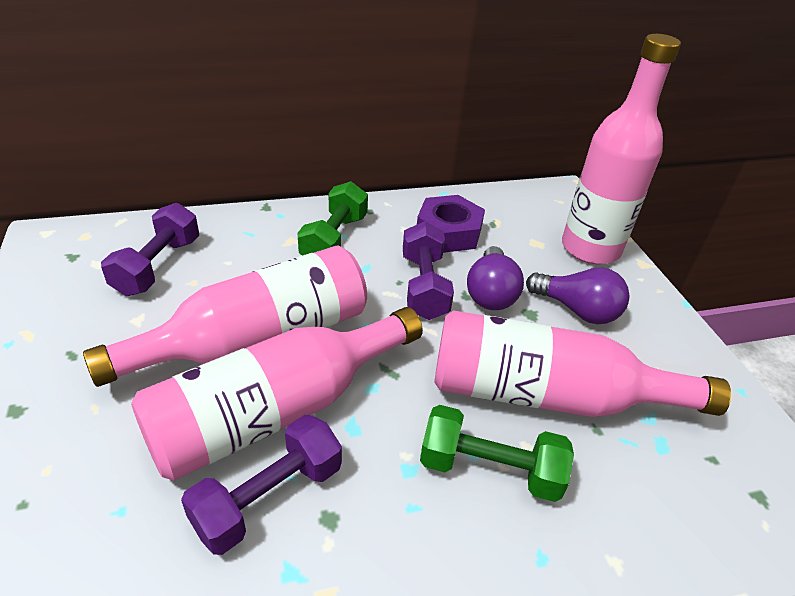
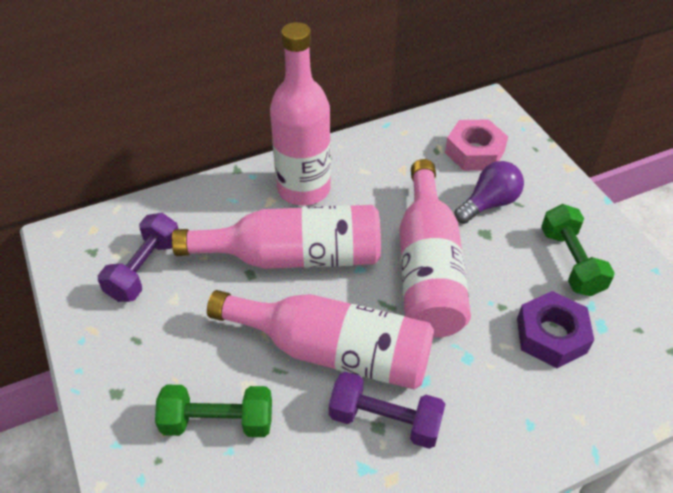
pink nut: 0 -> 1
purple dumbbell: 3 -> 2
purple light bulb: 2 -> 1

